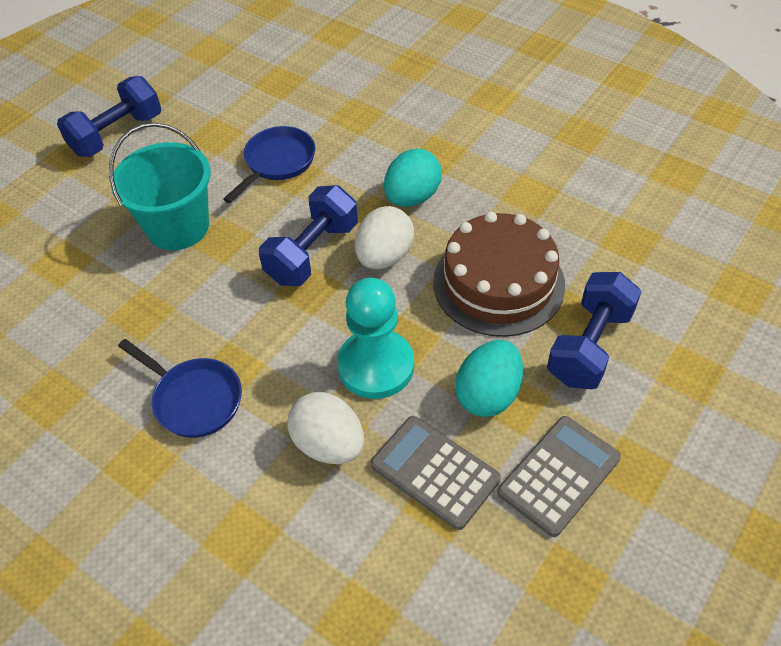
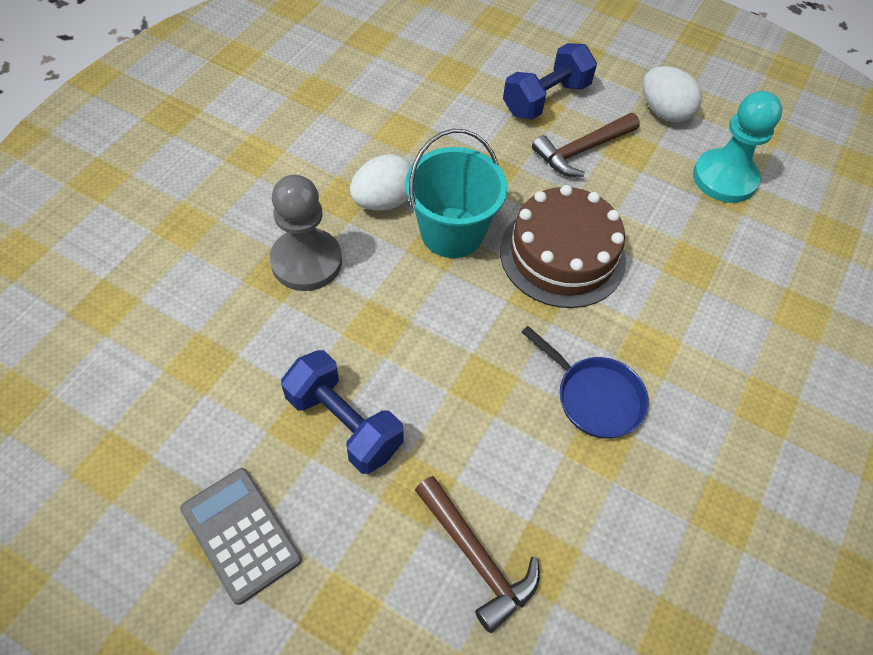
blue dumbbell: 3 -> 2
blue pan: 2 -> 1
brown hammer: 0 -> 2
grey calculator: 2 -> 1
grey pawn: 0 -> 1
turquoise egg: 2 -> 0

